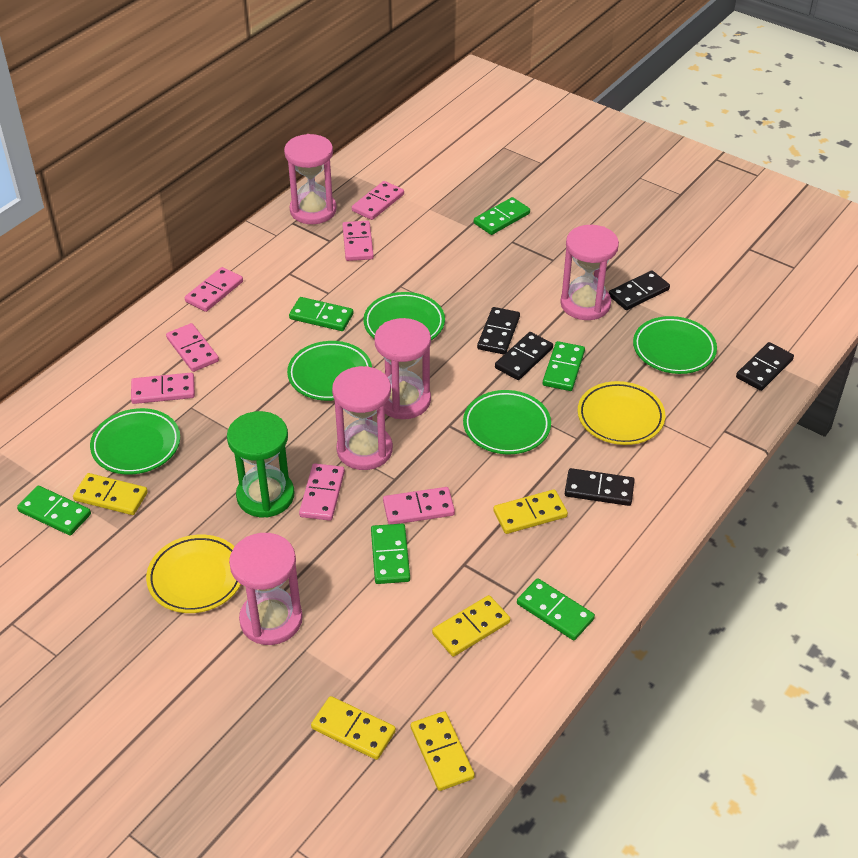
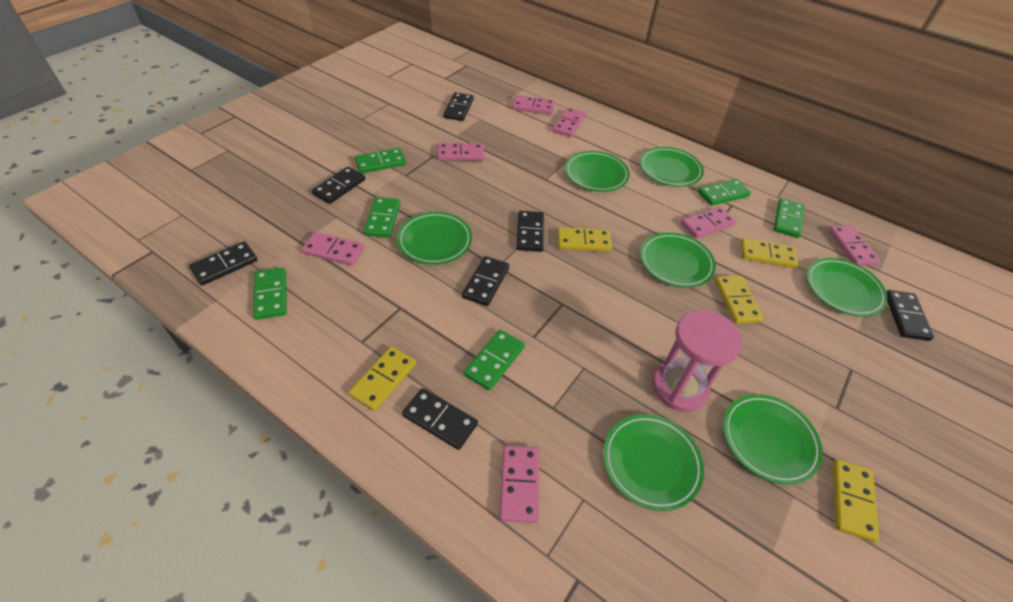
black domino: 5 -> 7
green hourglass: 1 -> 0
green plate: 5 -> 7
pink hourglass: 5 -> 1
yellow plate: 2 -> 0

